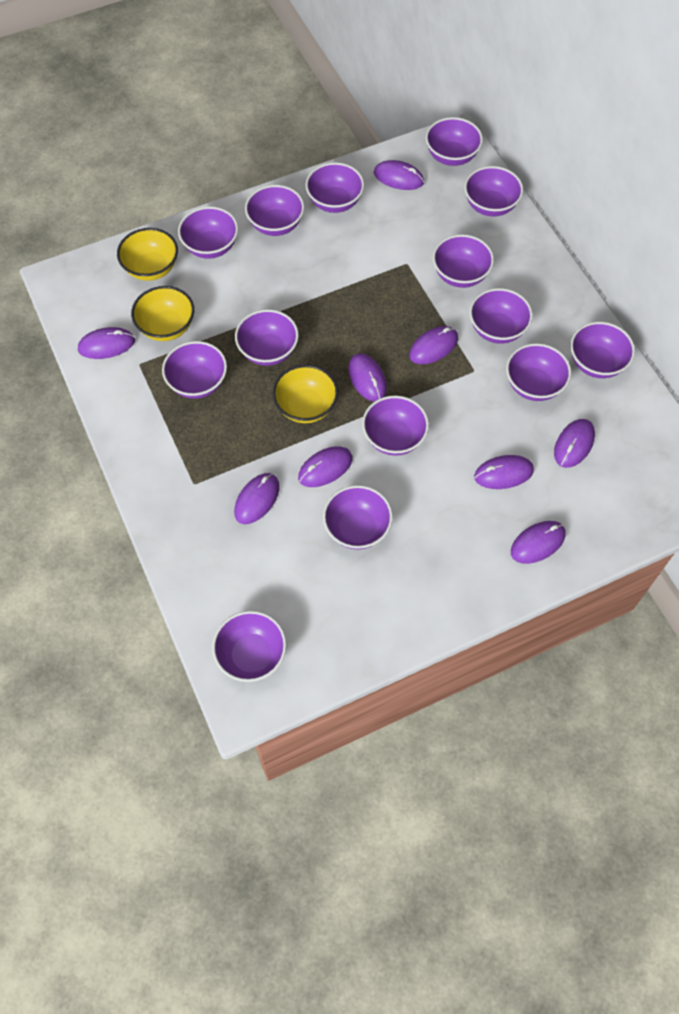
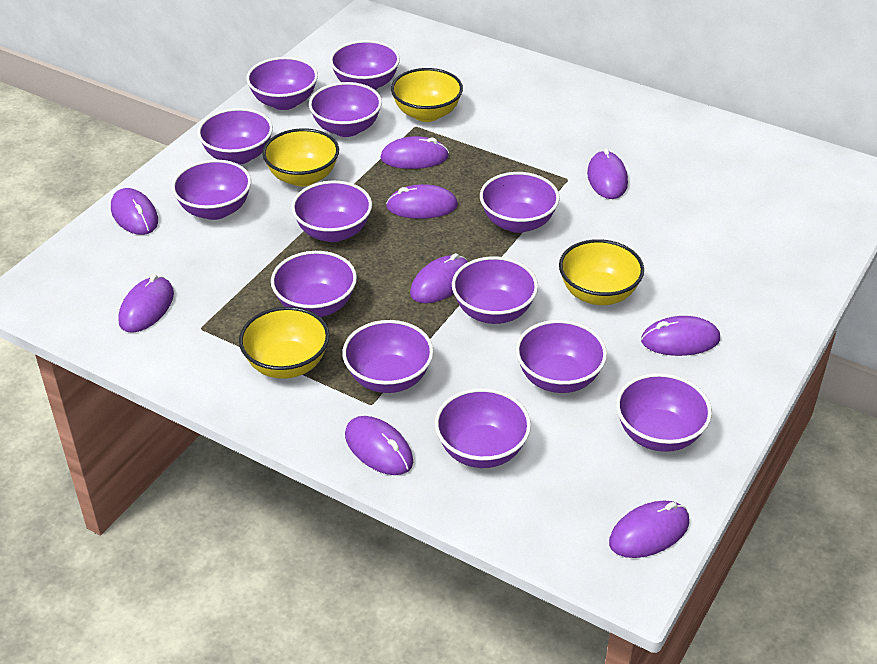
purple bowl: 14 -> 13
yellow bowl: 3 -> 4

